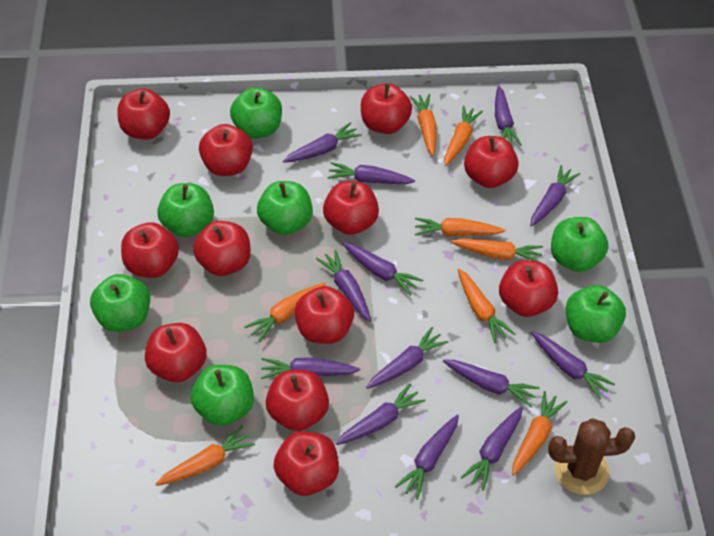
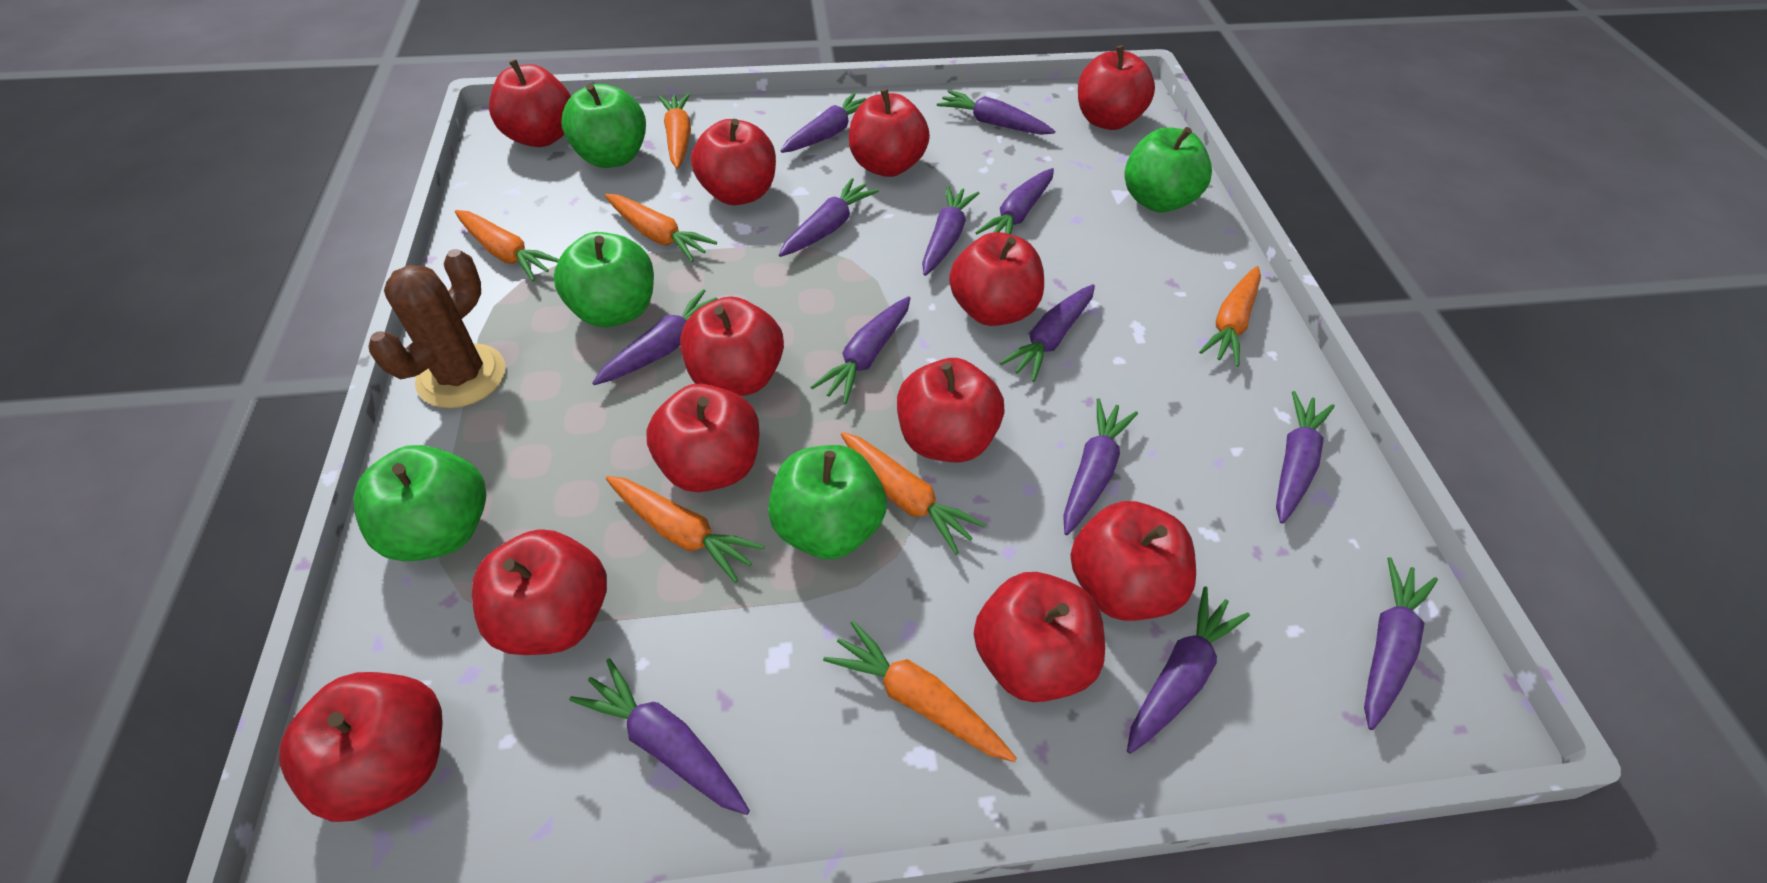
green apple: 7 -> 5
orange carrot: 8 -> 7

